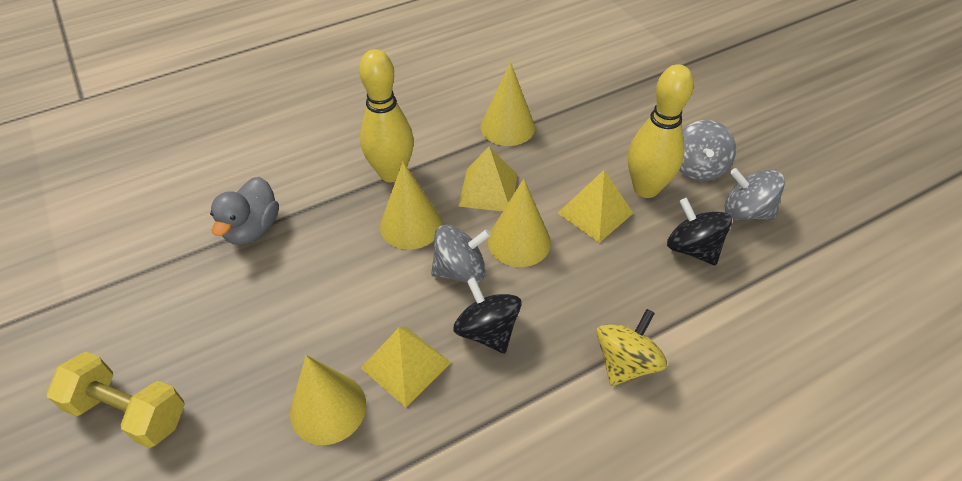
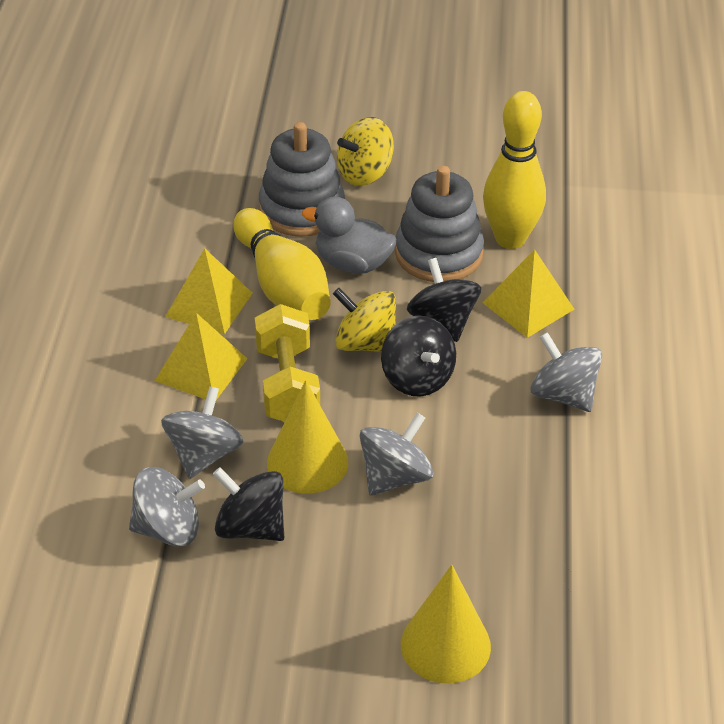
black spinning top: 2 -> 3
grey spinning top: 3 -> 4
grey stacking toy: 0 -> 2
yellow cone: 4 -> 2
yellow spinning top: 1 -> 2

